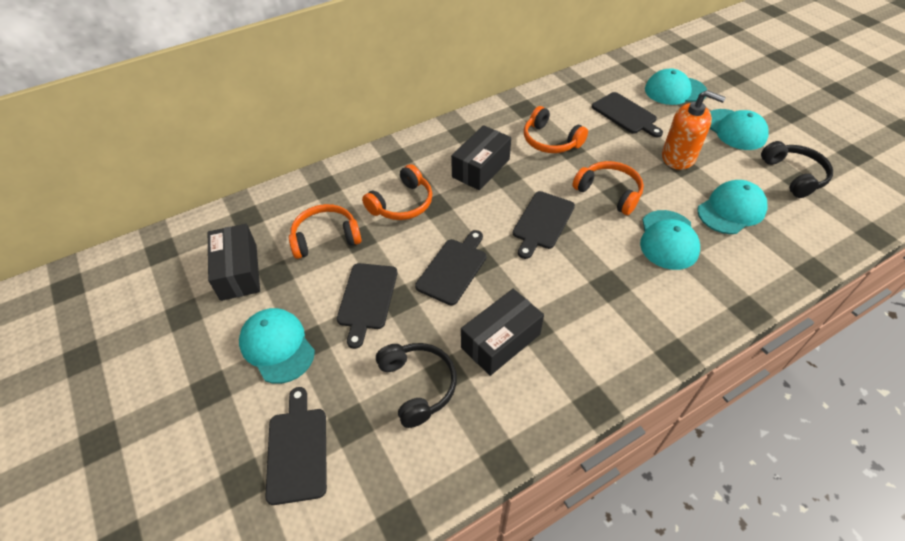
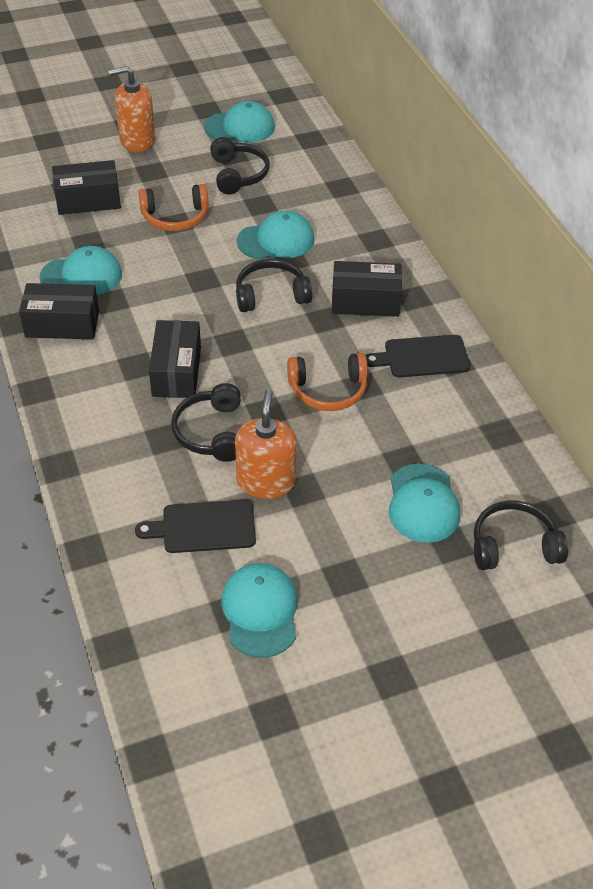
black box: 3 -> 4
black cutting board: 5 -> 2
black headphones: 2 -> 4
orange headphones: 4 -> 2
orange soap dispenser: 1 -> 2

